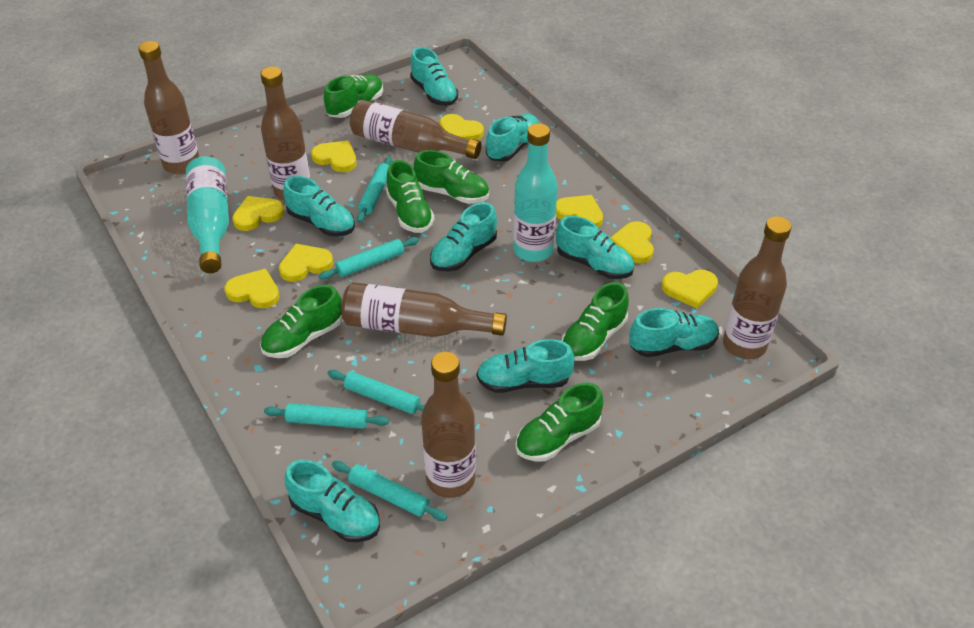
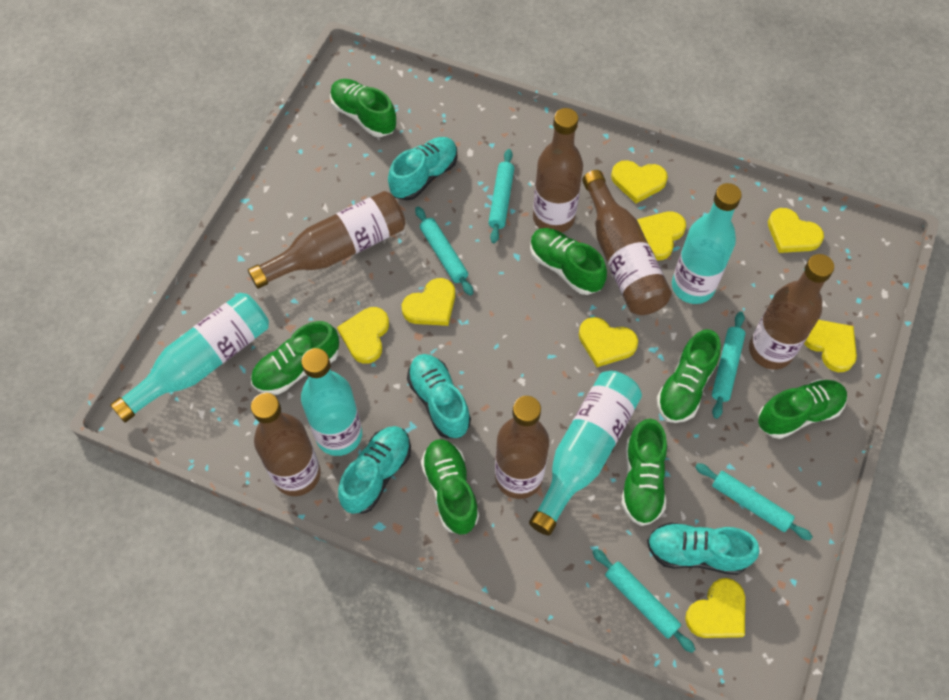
green shoe: 6 -> 7
turquoise bottle: 2 -> 4
turquoise shoe: 8 -> 4

